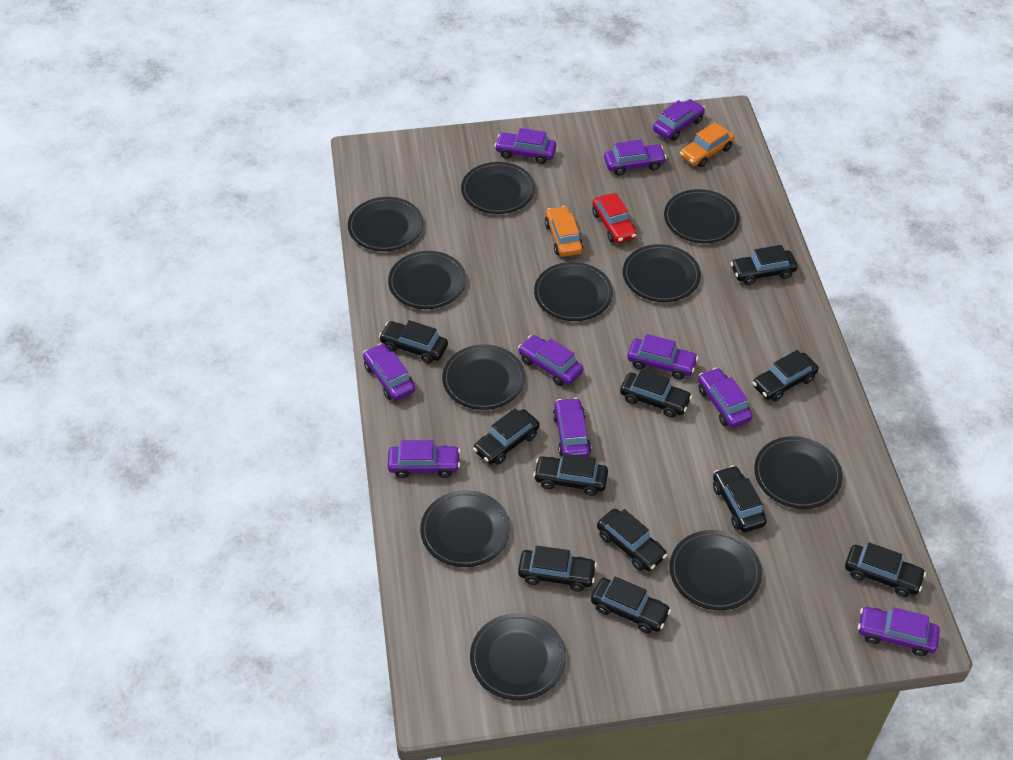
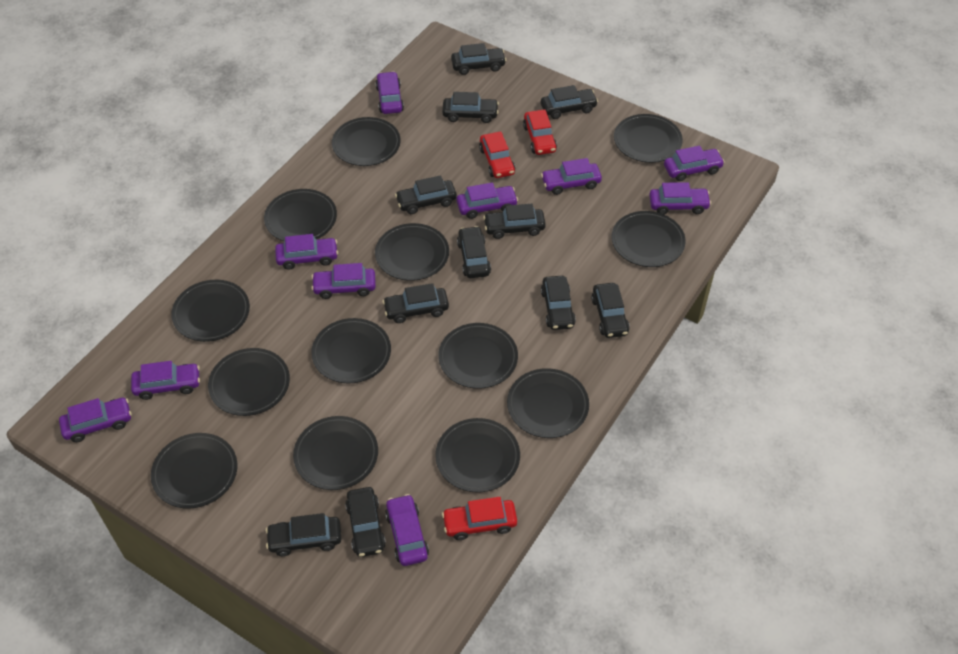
black plate: 11 -> 13
orange car: 2 -> 0
red car: 1 -> 3

